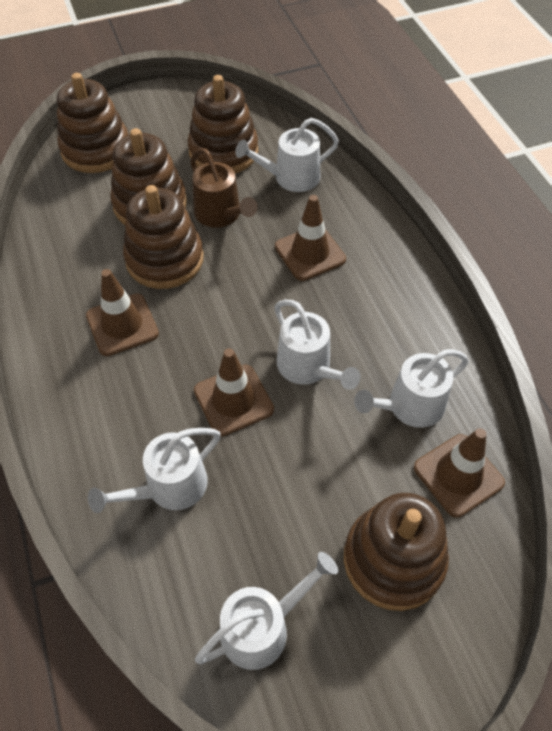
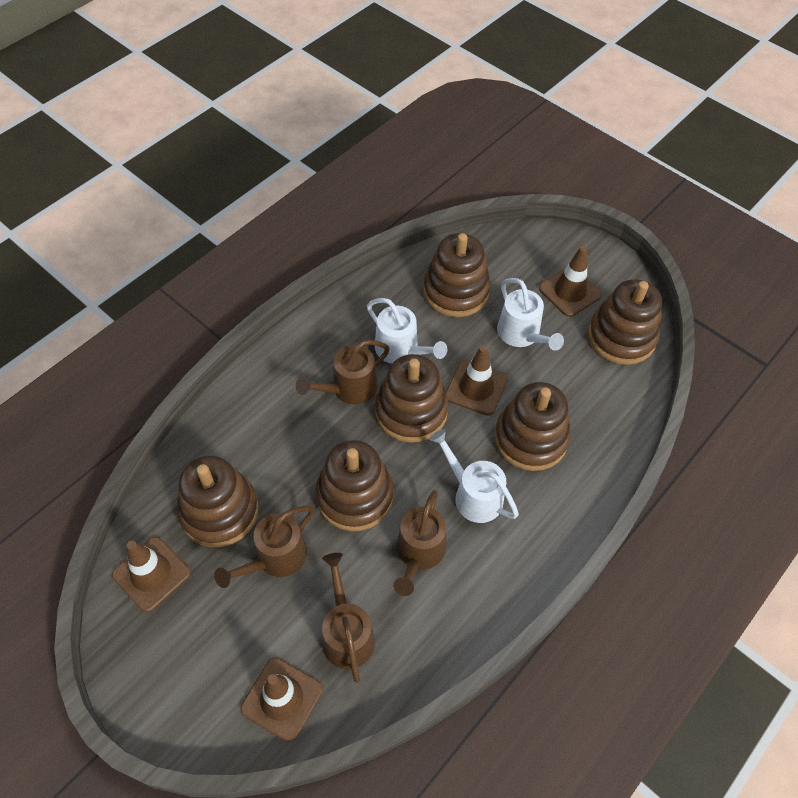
brown stacking toy: 5 -> 6
brown watering can: 1 -> 4
white watering can: 5 -> 3

